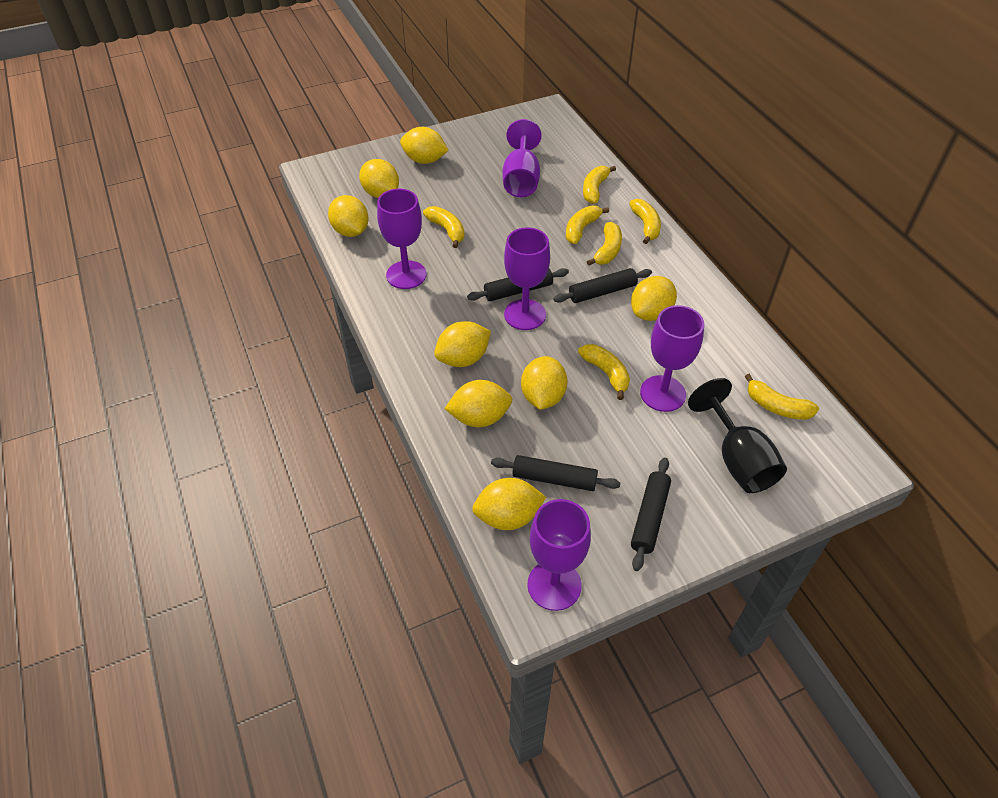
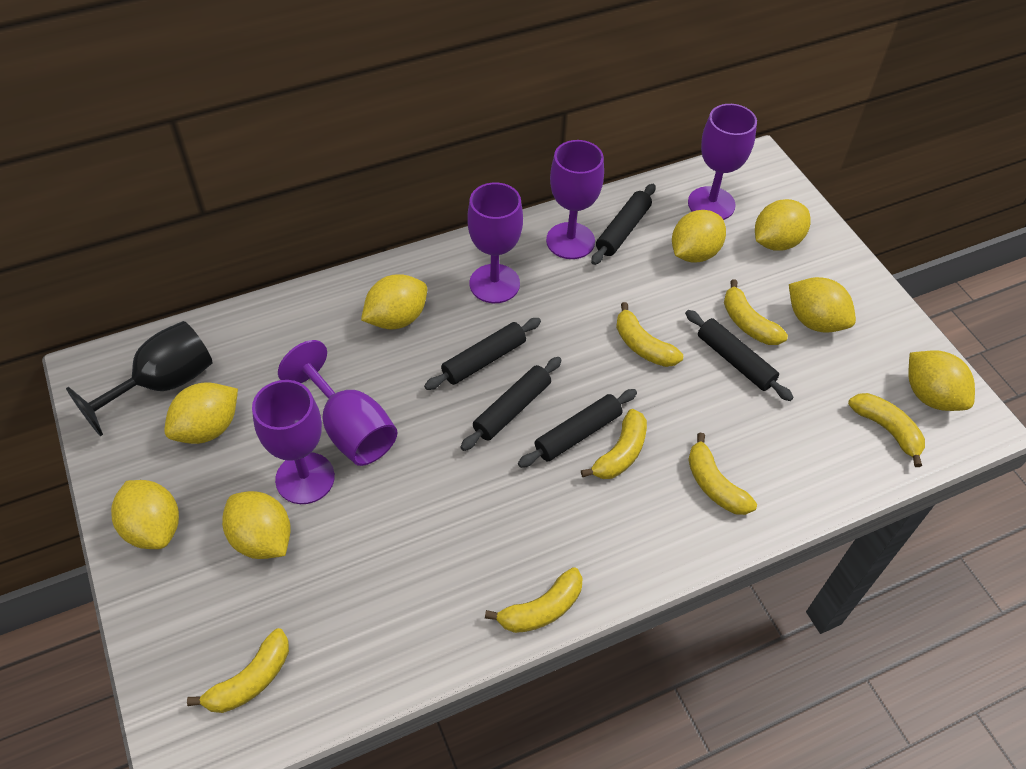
black rolling pin: 4 -> 5

